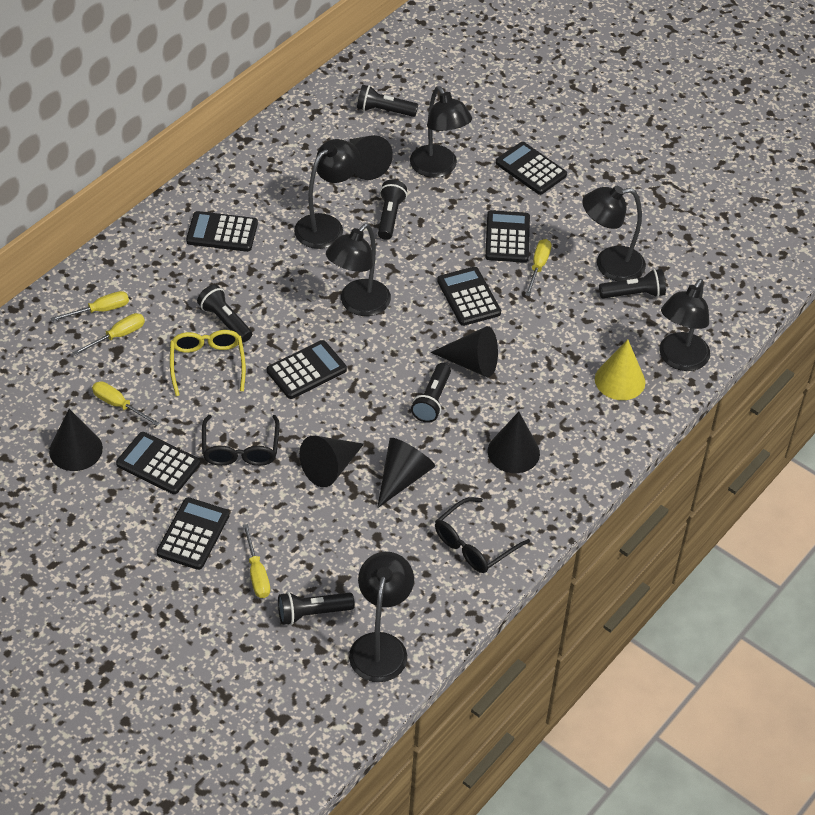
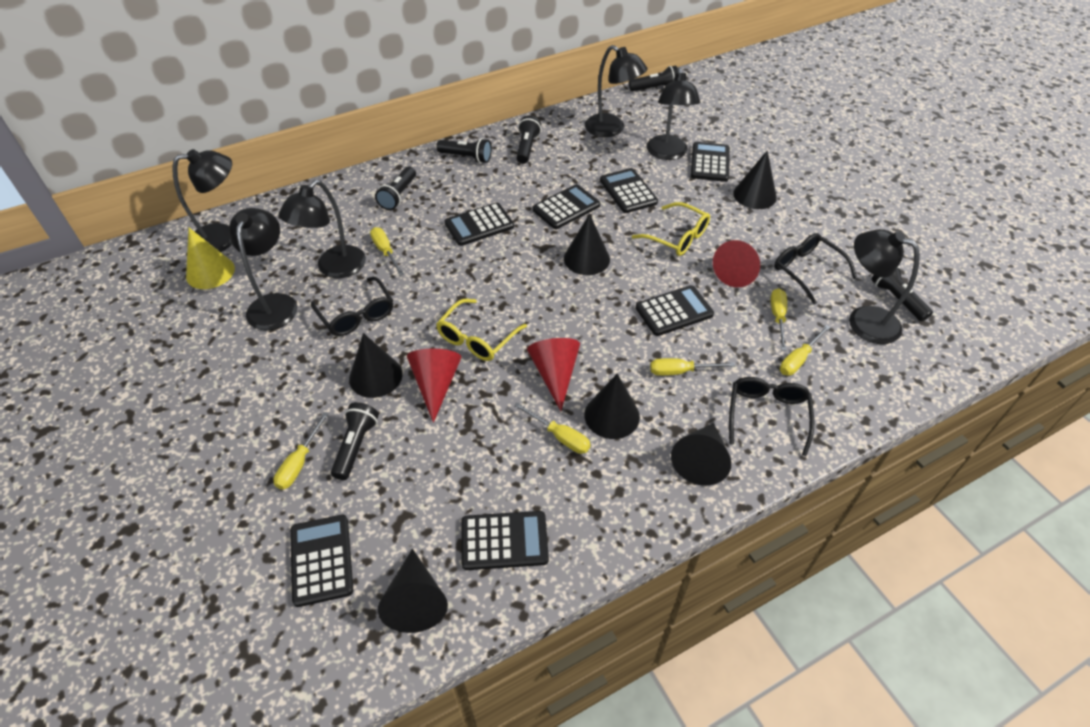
black glasses: 2 -> 3
red cone: 0 -> 3
yellow glasses: 1 -> 2
yellow screwdriver: 5 -> 6

